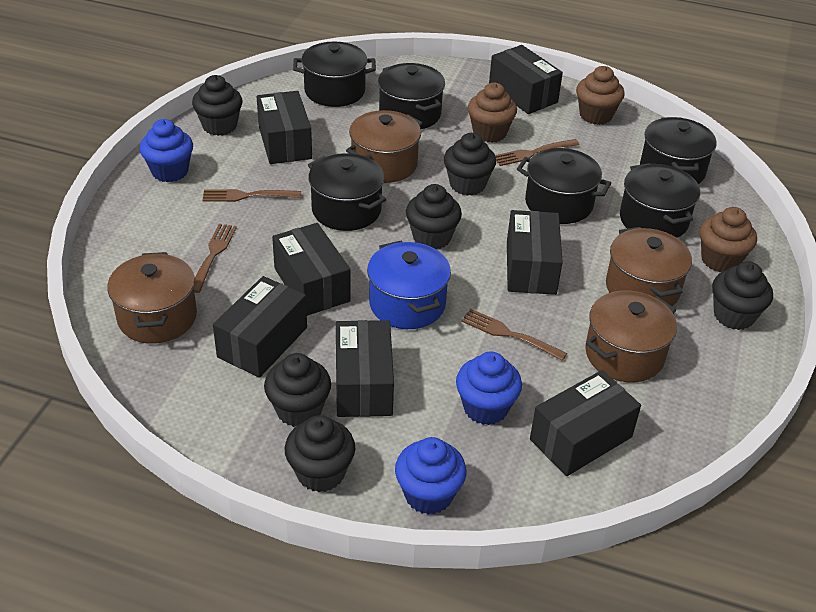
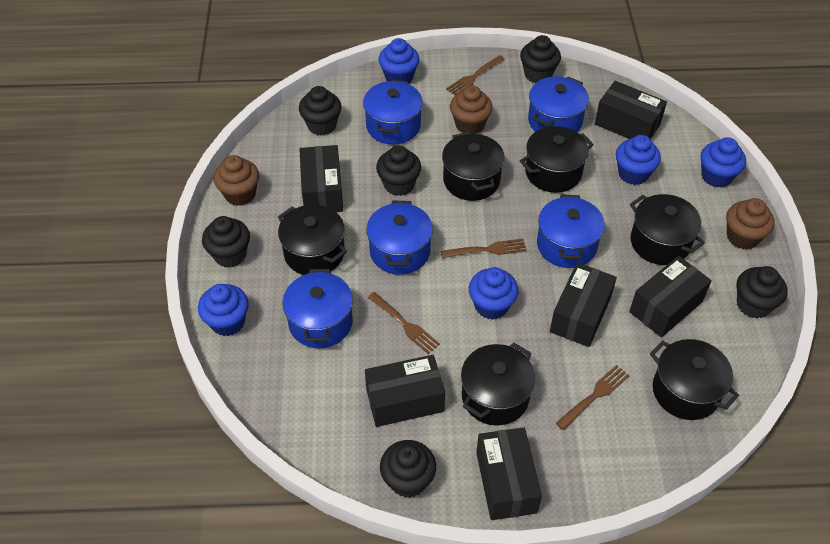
black box: 7 -> 6
blue cupcake: 3 -> 5
blue pot: 1 -> 5
brown pot: 4 -> 0

